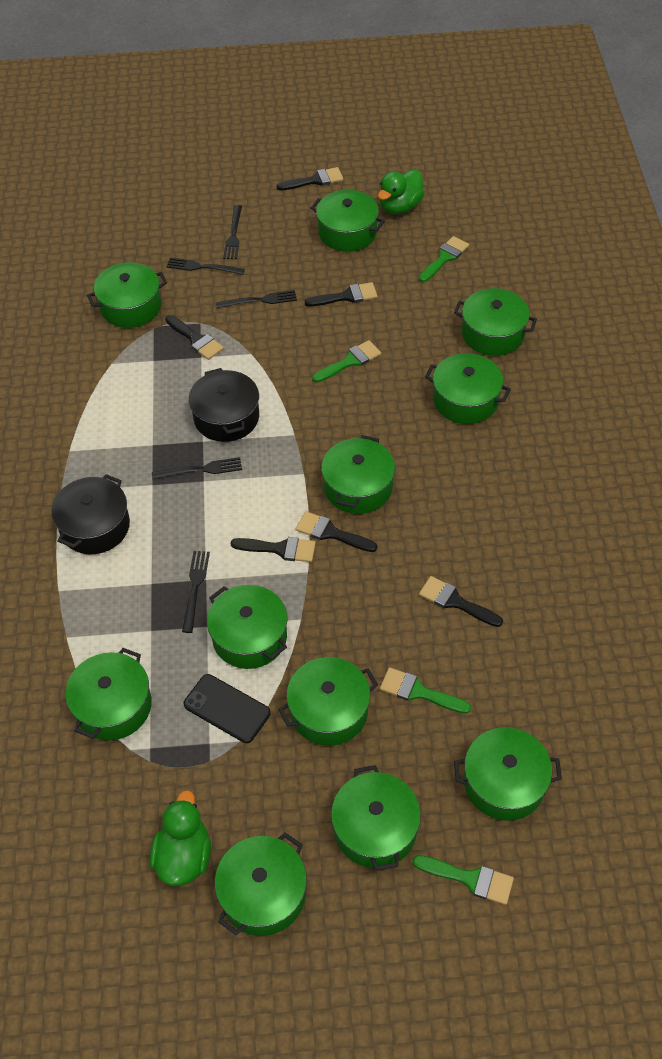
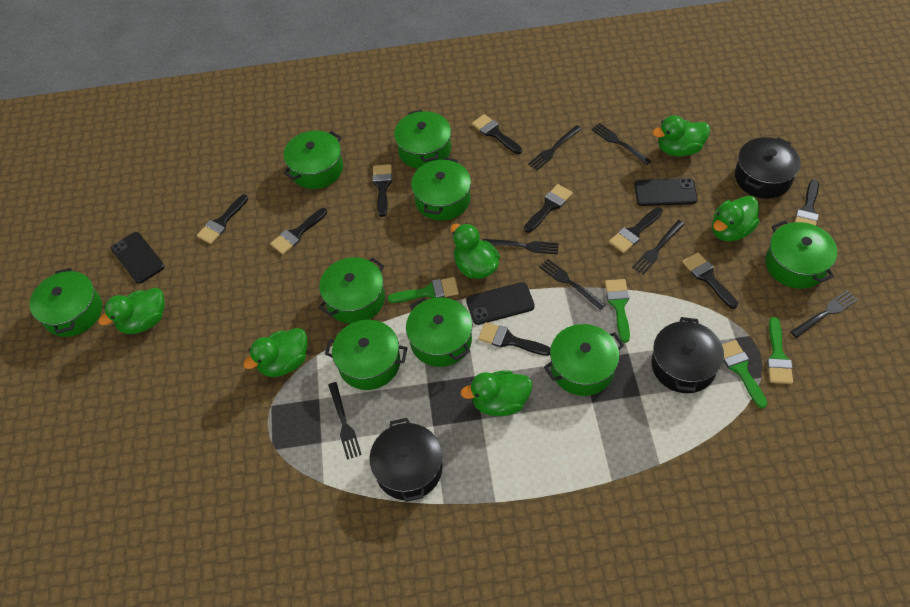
black brush: 6 -> 9
black fork: 5 -> 7
black phone: 1 -> 3
black pot: 2 -> 3
green duck: 2 -> 6
green pot: 11 -> 9

